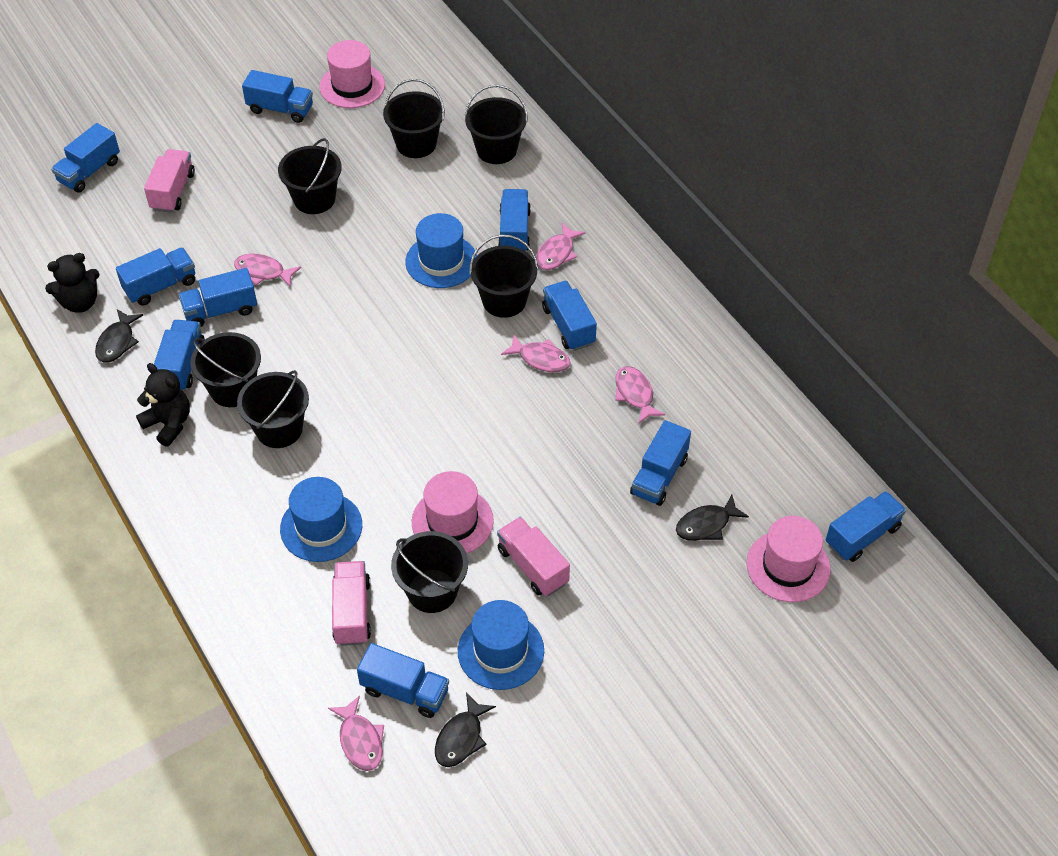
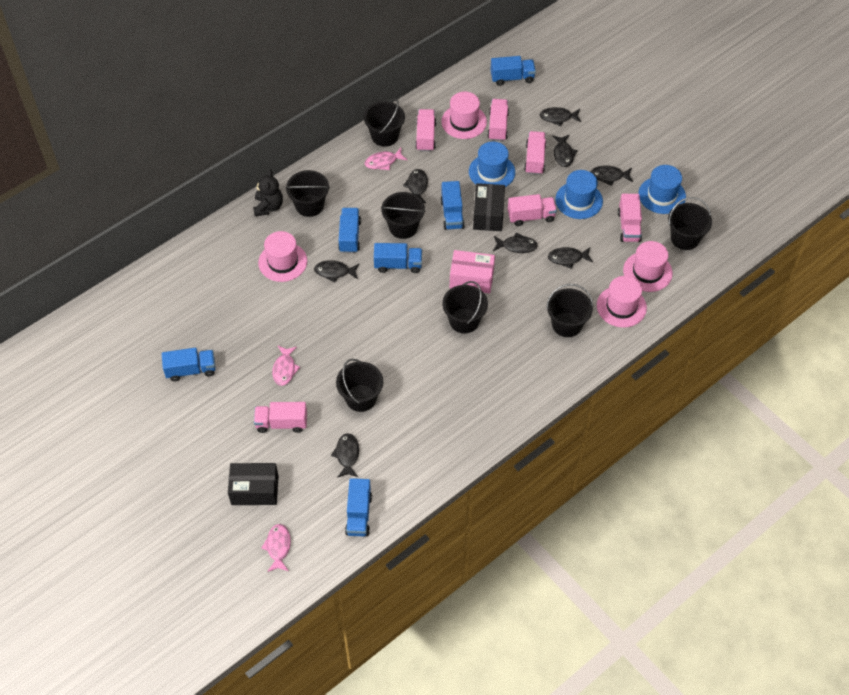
black box: 0 -> 2
black fish: 3 -> 8
black teddy bear: 2 -> 1
blue truck: 10 -> 6
pink box: 0 -> 1
pink fish: 5 -> 3
pink hat: 3 -> 4
pink truck: 3 -> 6

